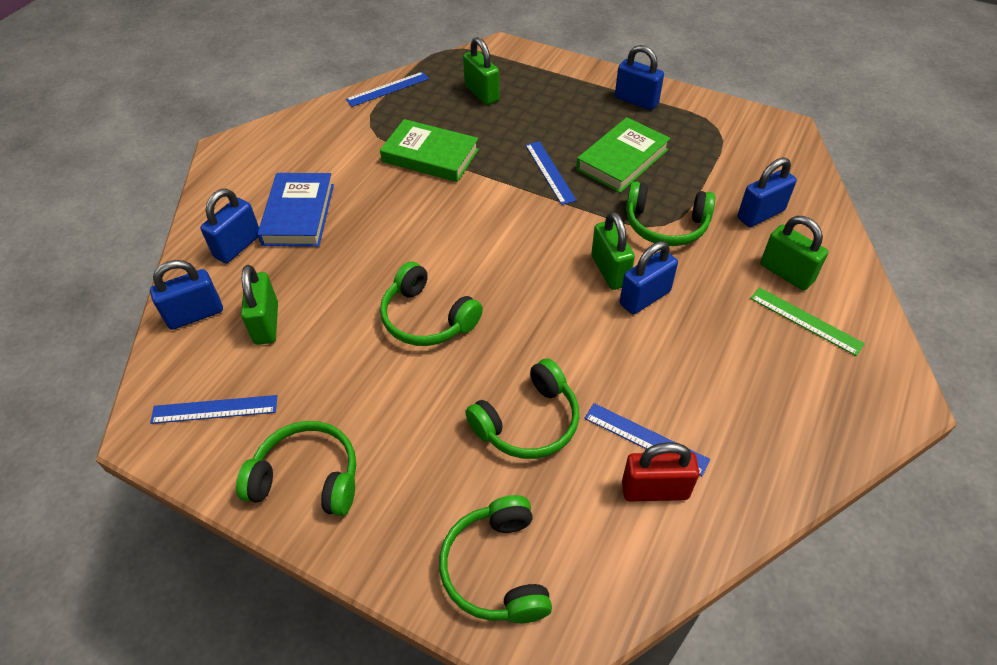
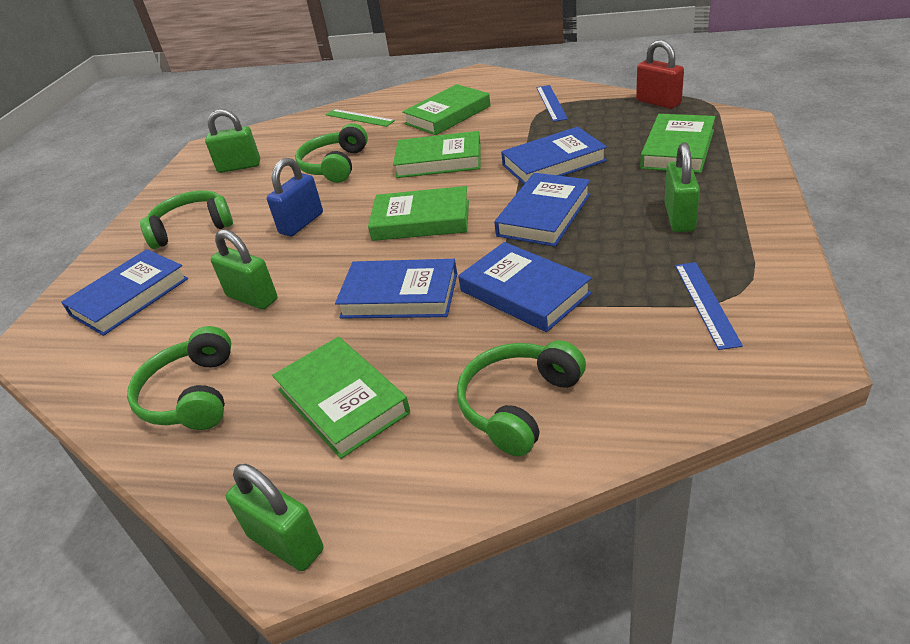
blue book: 1 -> 5
blue padlock: 5 -> 1
blue ruler: 4 -> 2
green book: 2 -> 5
green headphones: 5 -> 4

